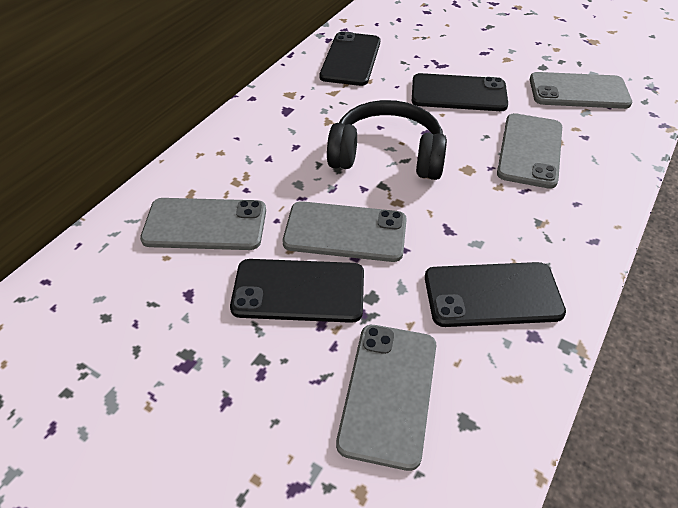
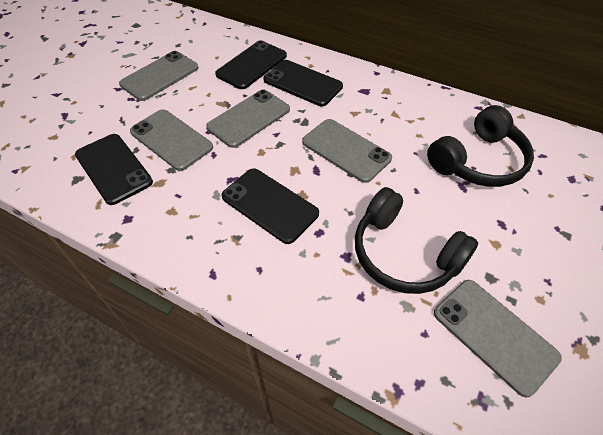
black headphones: 1 -> 2

